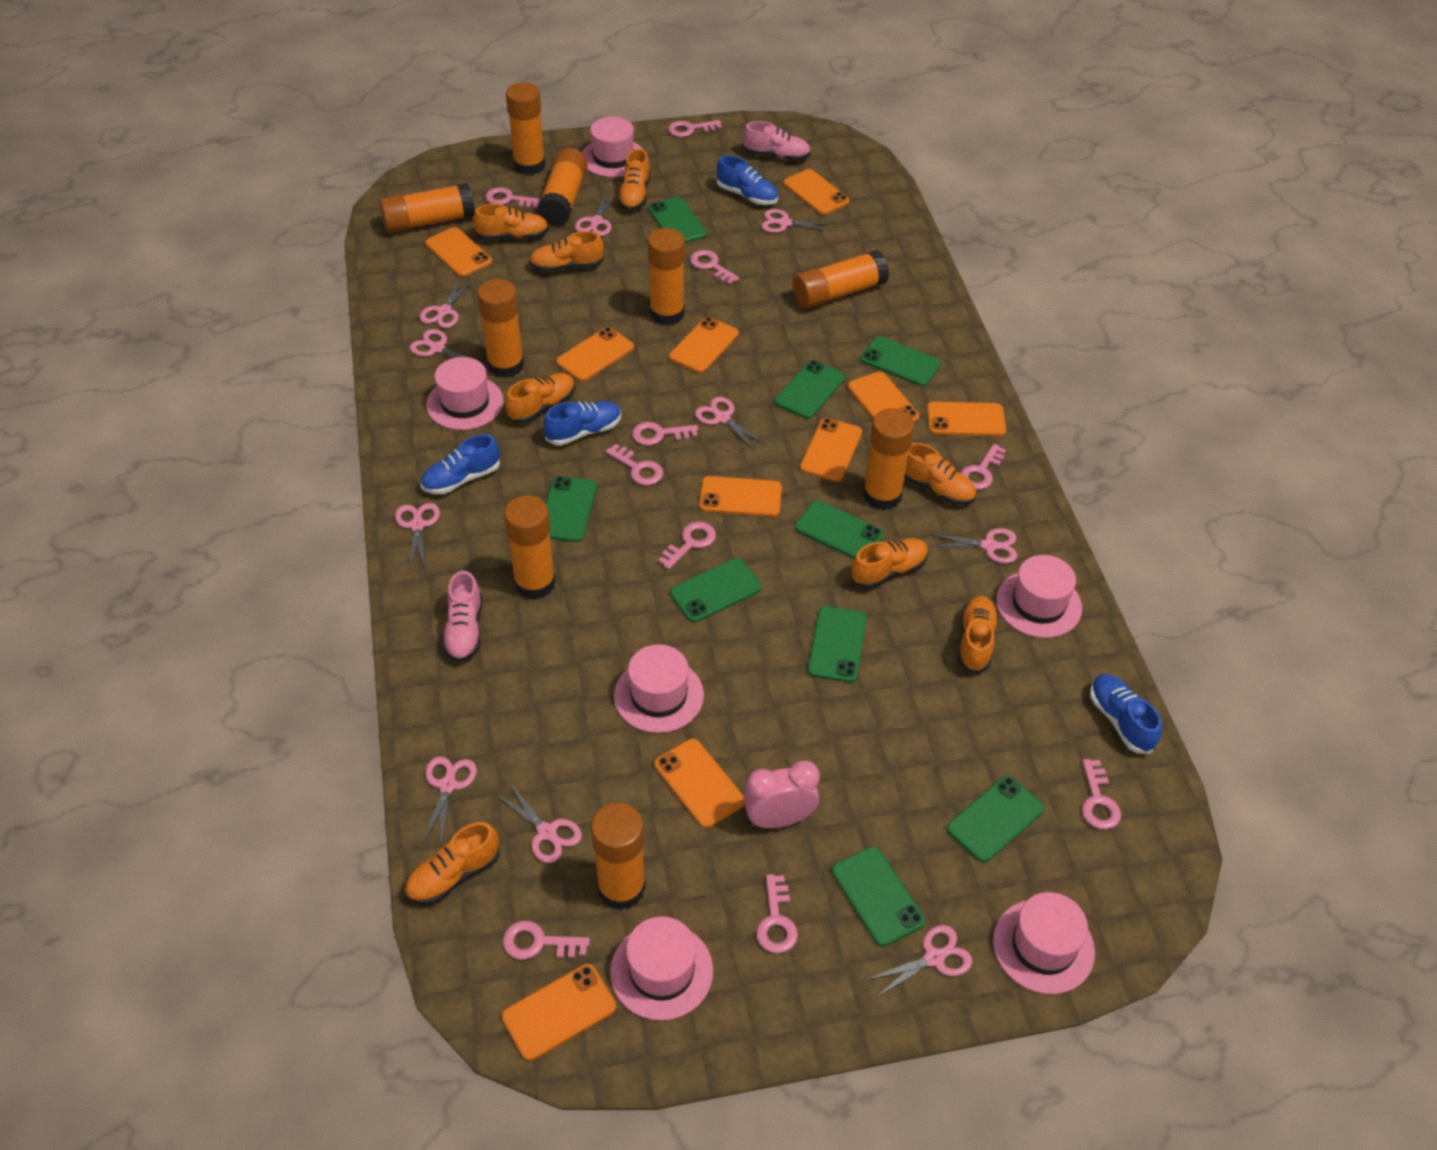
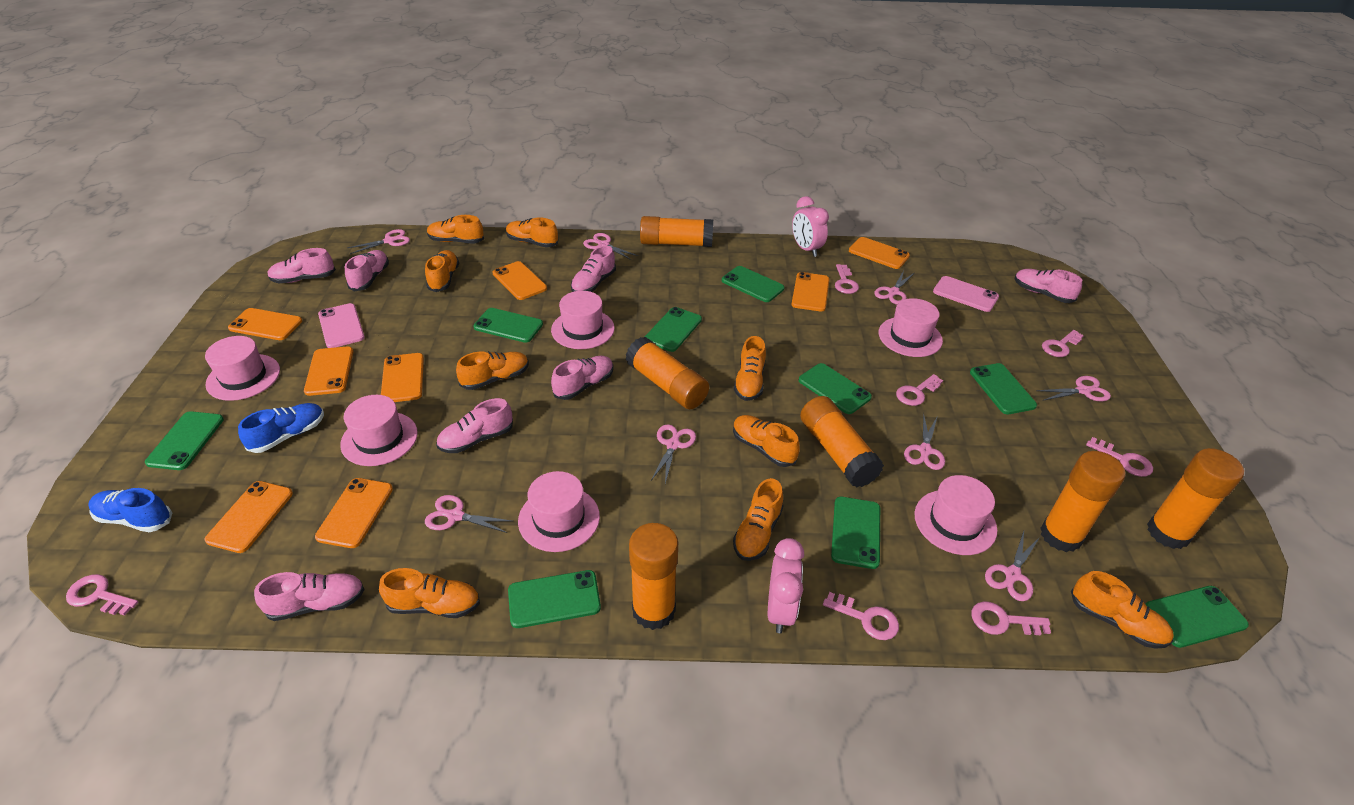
blue shoe: 4 -> 2
orange glue stick: 9 -> 6
orange phone: 10 -> 8
orange shoe: 8 -> 9
pink clock: 1 -> 2
pink key: 10 -> 7
pink phone: 0 -> 2
pink scissors: 10 -> 8
pink shoe: 2 -> 7

